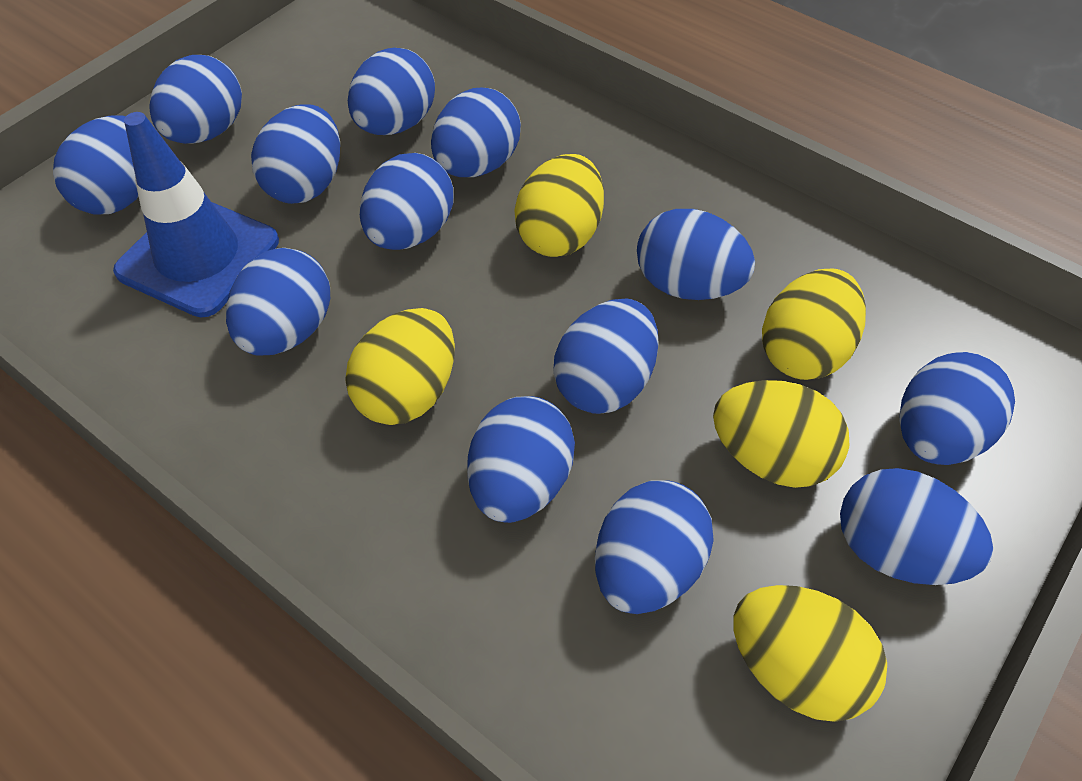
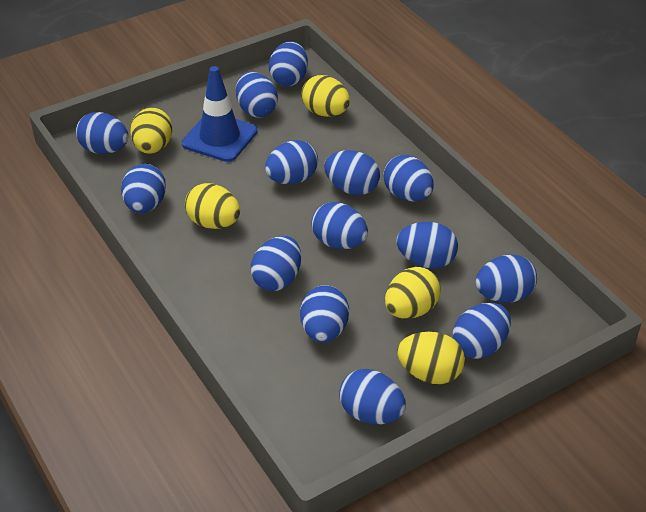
blue egg: 13 -> 14

